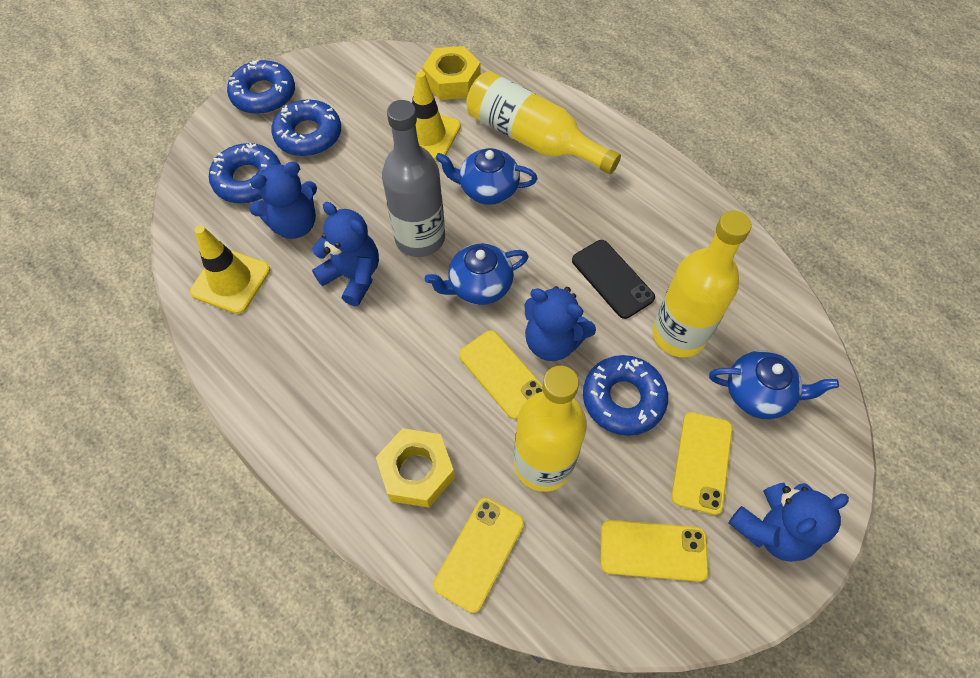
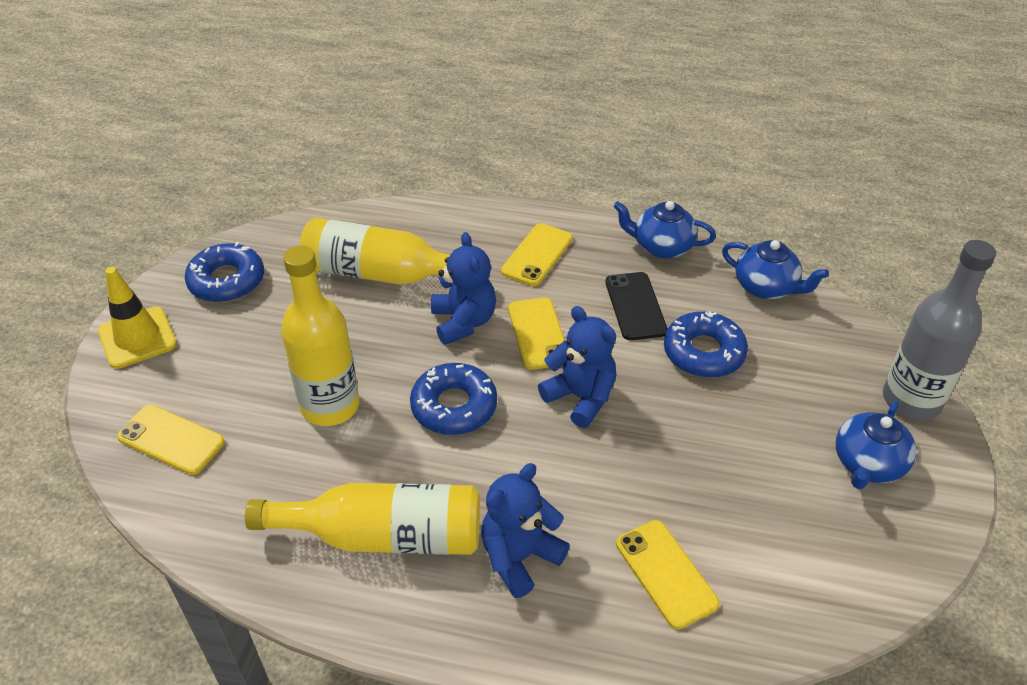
blue donut: 4 -> 3
blue teddy bear: 4 -> 3
yellow nut: 2 -> 0
yellow traffic cone: 2 -> 1

